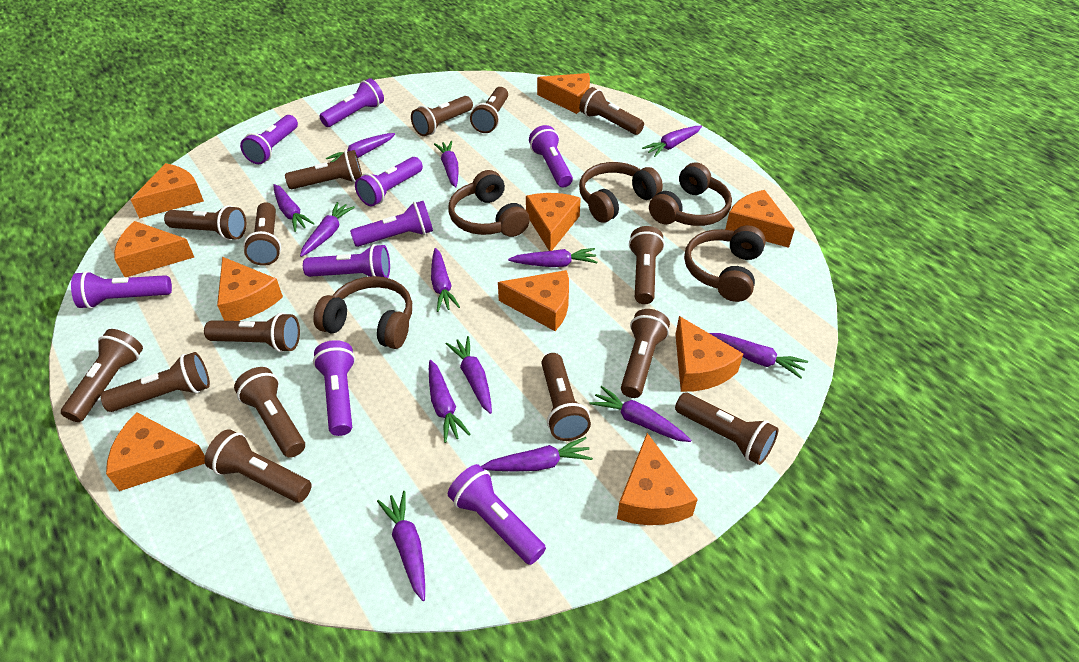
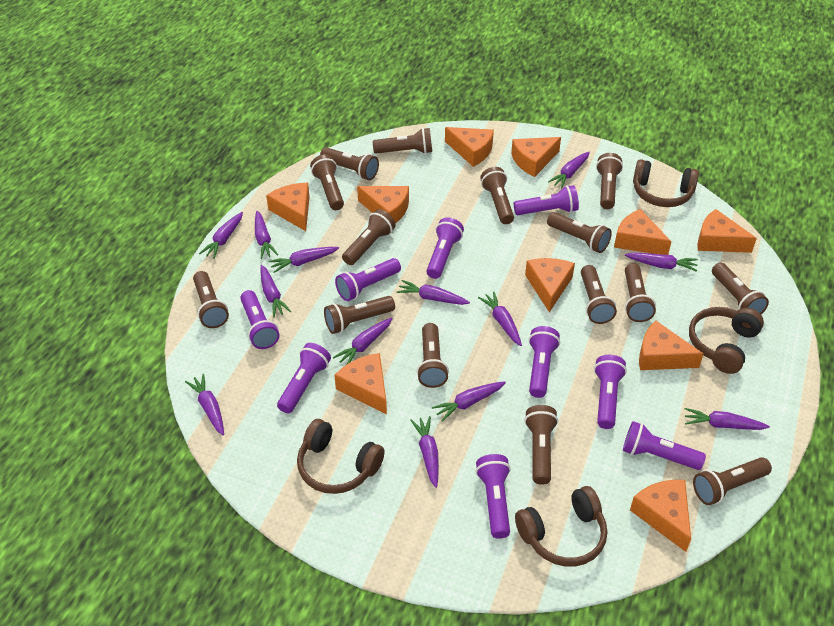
brown headphones: 5 -> 4

